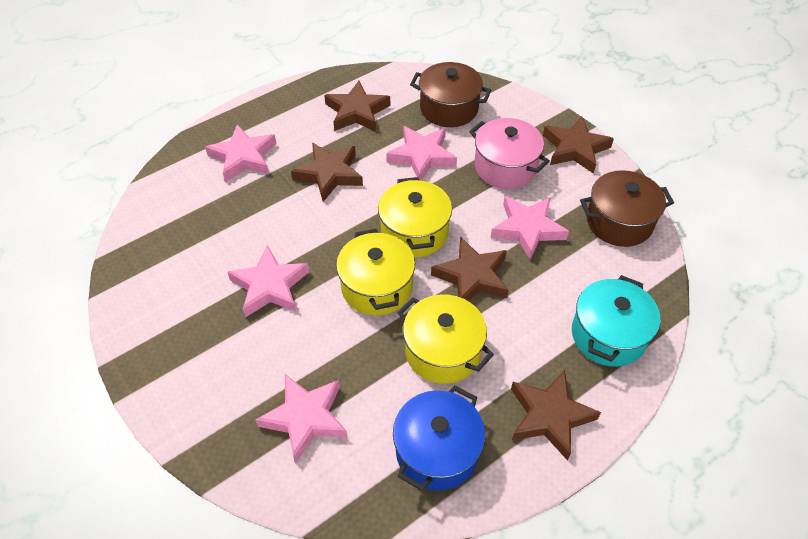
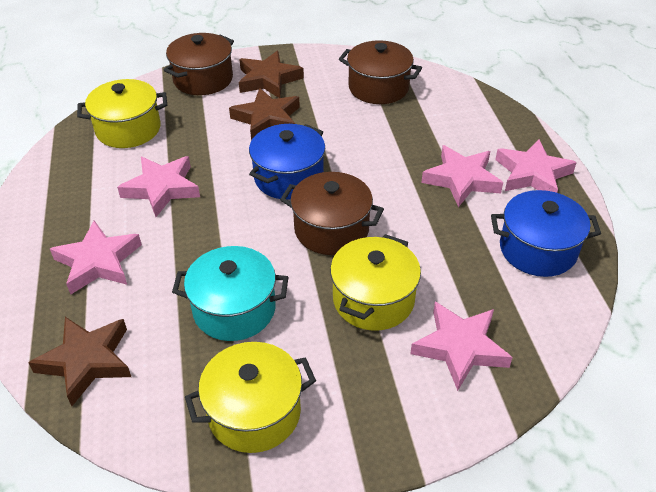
blue pot: 1 -> 2
brown pot: 2 -> 3
brown star: 5 -> 3
pink pot: 1 -> 0

